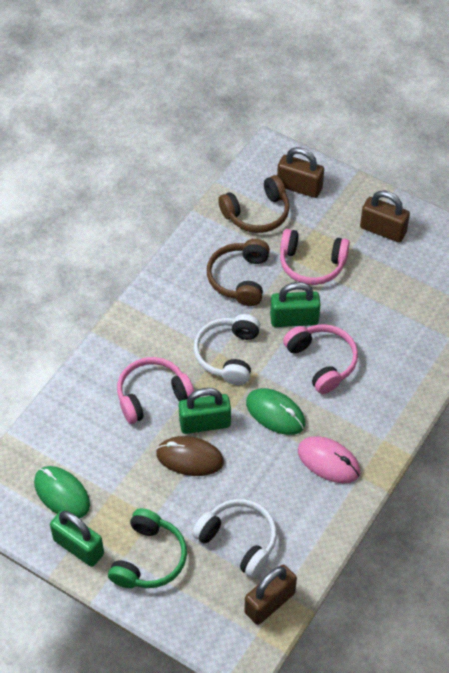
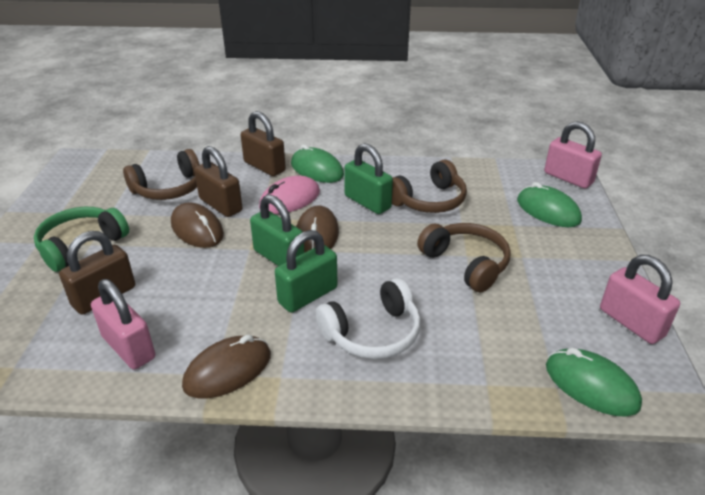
brown headphones: 2 -> 3
brown mouse: 1 -> 3
green mouse: 2 -> 3
pink headphones: 3 -> 0
pink padlock: 0 -> 3
white headphones: 2 -> 1

